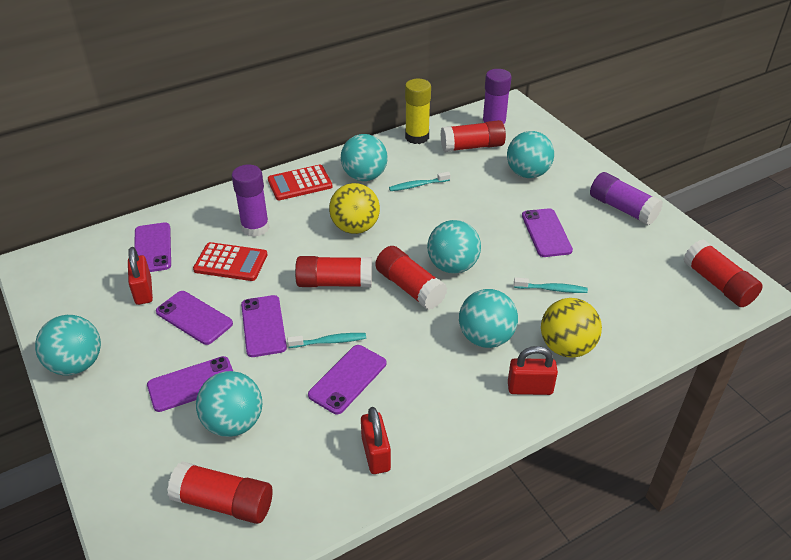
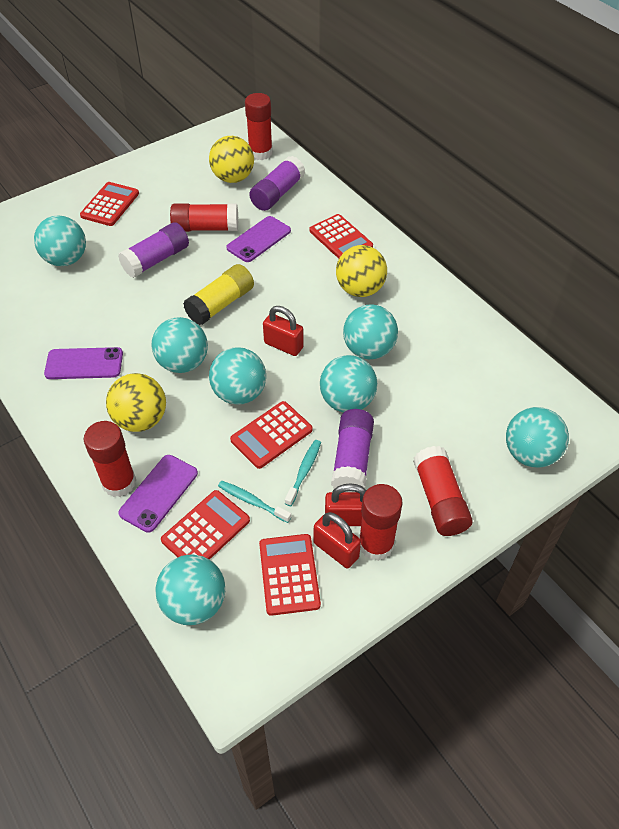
purple phone: 6 -> 3
red calculator: 2 -> 5
turquoise ball: 6 -> 7
turquoise toothbrush: 3 -> 2
yellow ball: 2 -> 3

